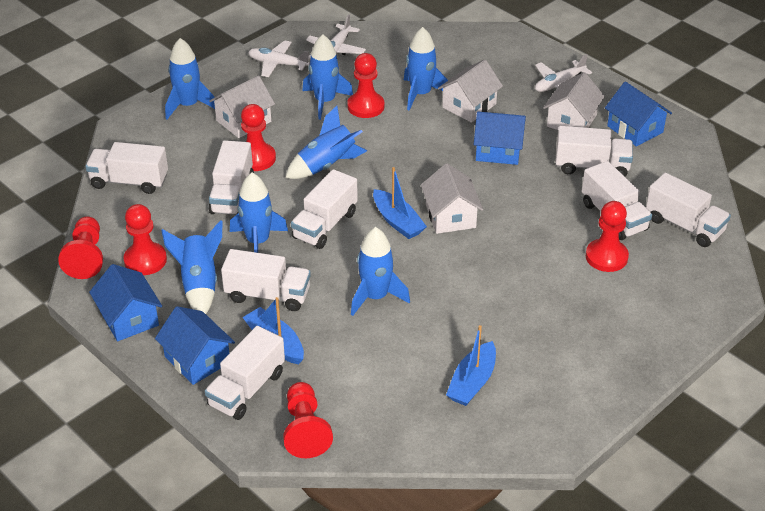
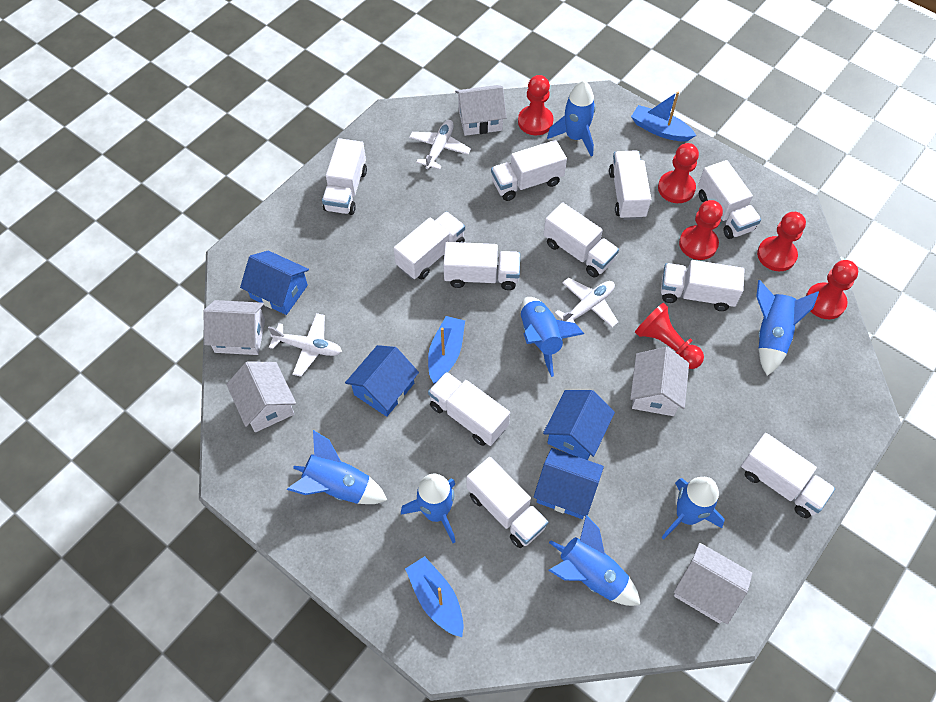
white house: 4 -> 5
white truck: 8 -> 11

